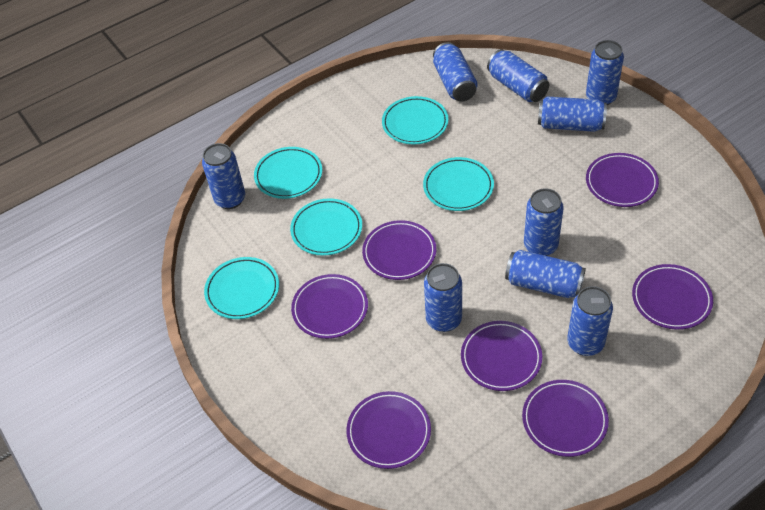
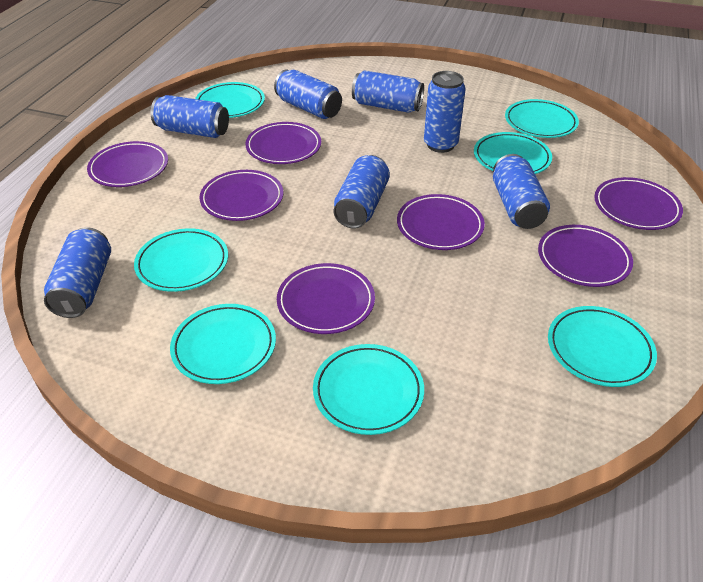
blue can: 9 -> 7
turquoise plate: 5 -> 7

